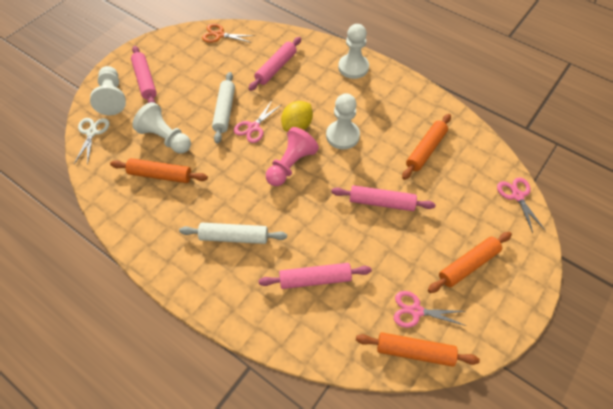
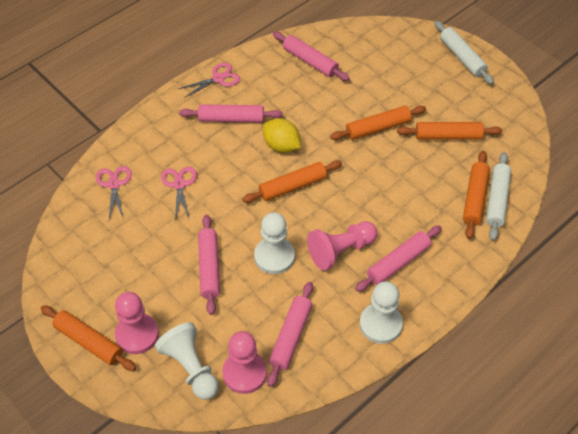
orange rolling pin: 4 -> 5
orange scissors: 1 -> 0
pink pawn: 1 -> 3
pink rolling pin: 4 -> 5
white pawn: 4 -> 3
white scissors: 1 -> 0

